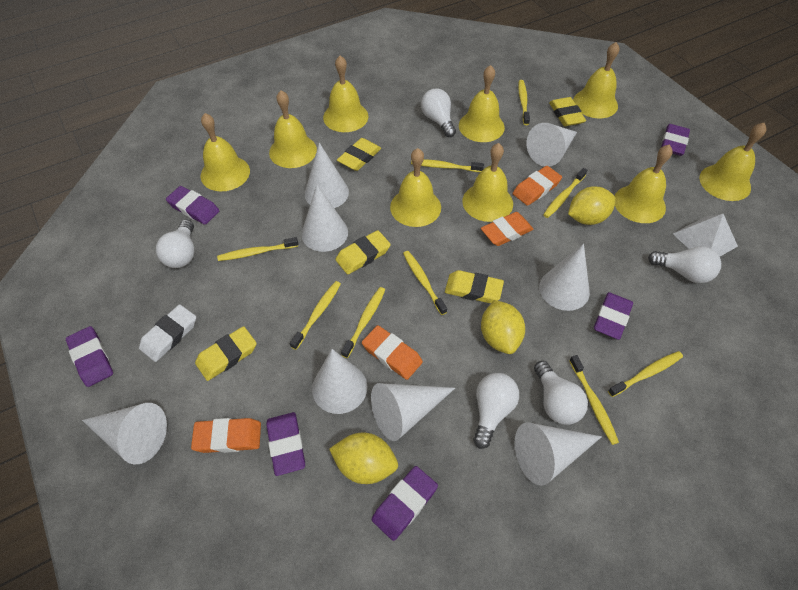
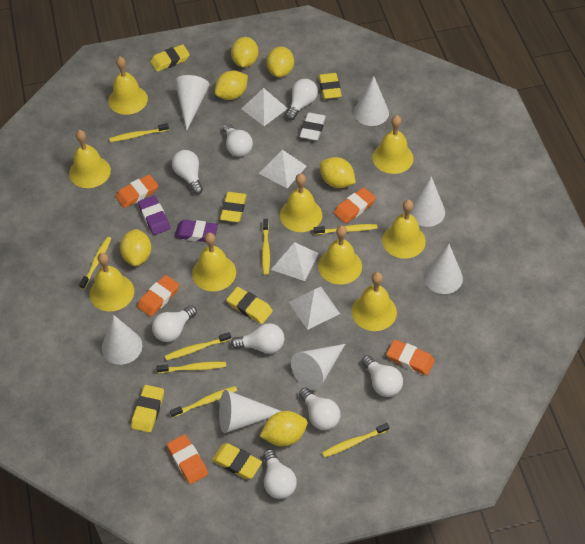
orange eraser: 4 -> 5
purple eraser: 6 -> 2
white cone: 8 -> 7
white light bulb: 5 -> 8
white pyramid: 1 -> 4
yellow eraser: 5 -> 6
yellow lemon: 3 -> 6
yellow toothbrush: 9 -> 8

